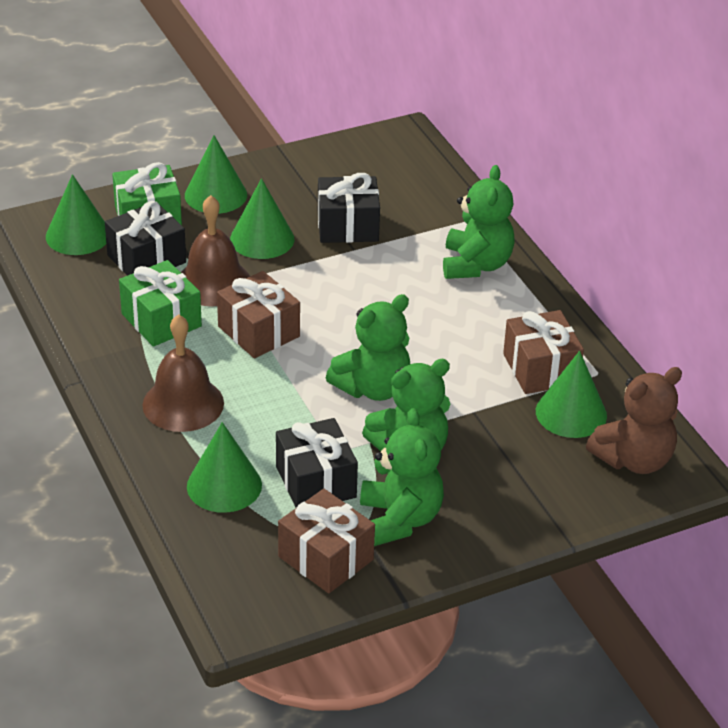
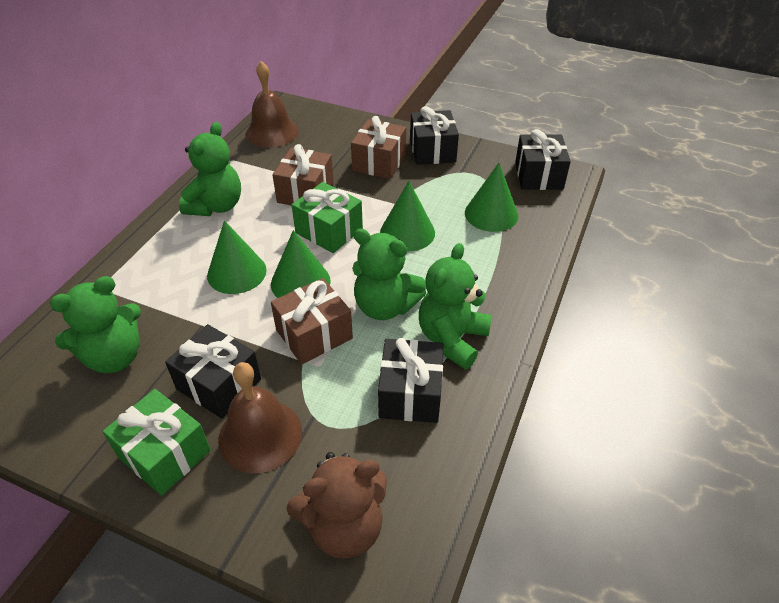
black gift: 3 -> 4
green cone: 5 -> 4

